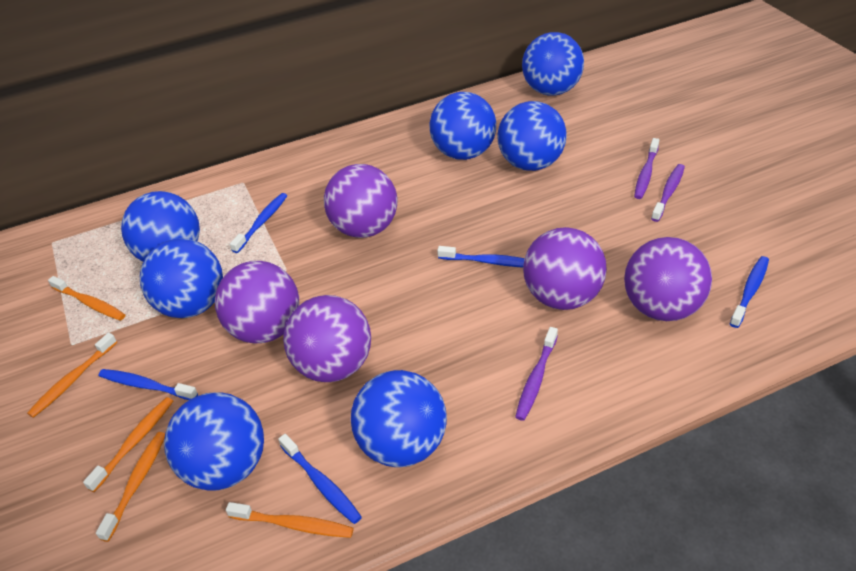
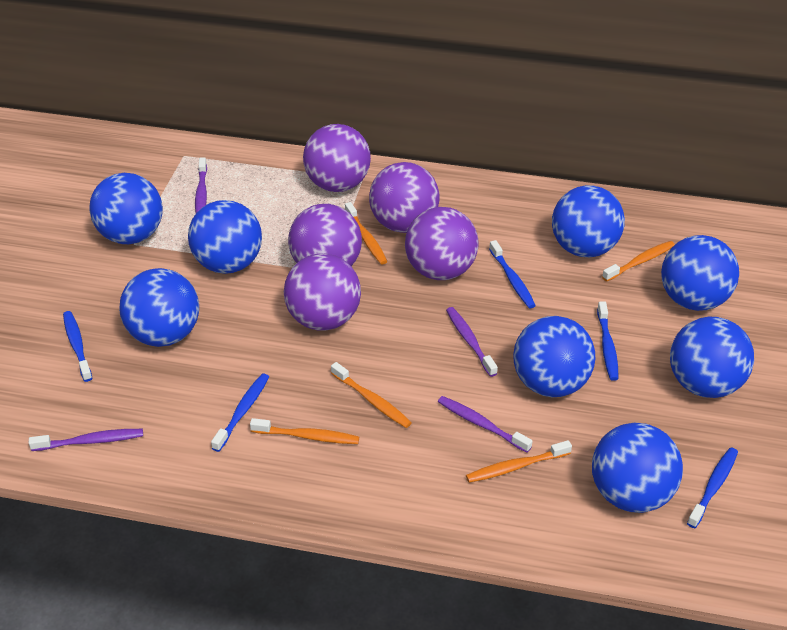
blue ball: 7 -> 8
purple toothbrush: 3 -> 4

